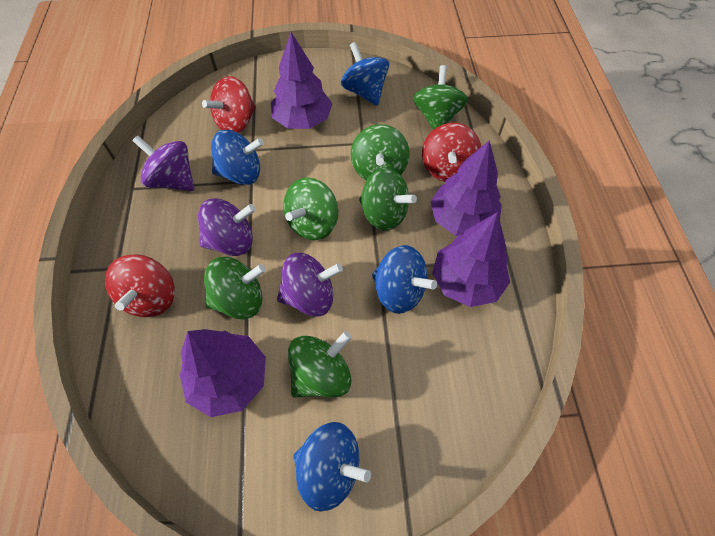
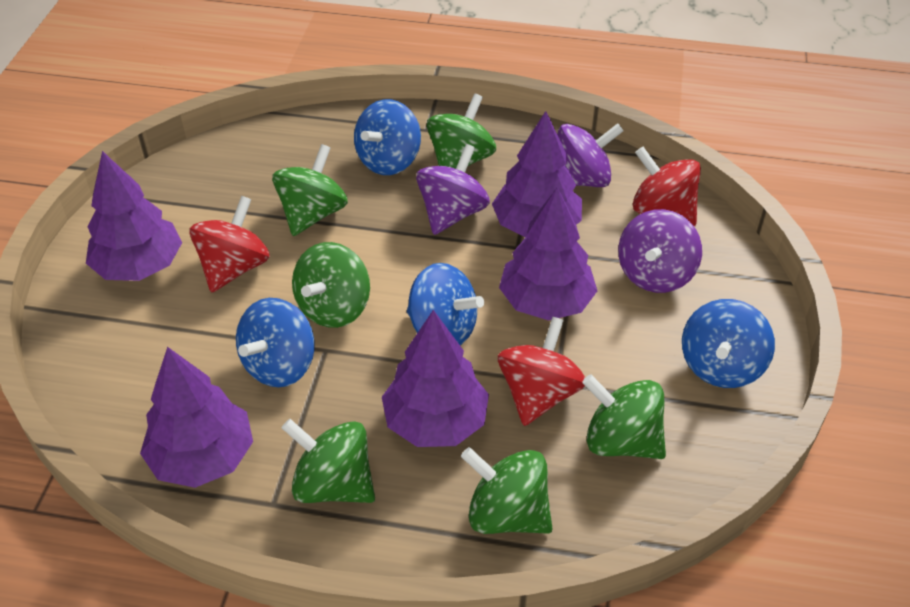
purple tree: 4 -> 5

